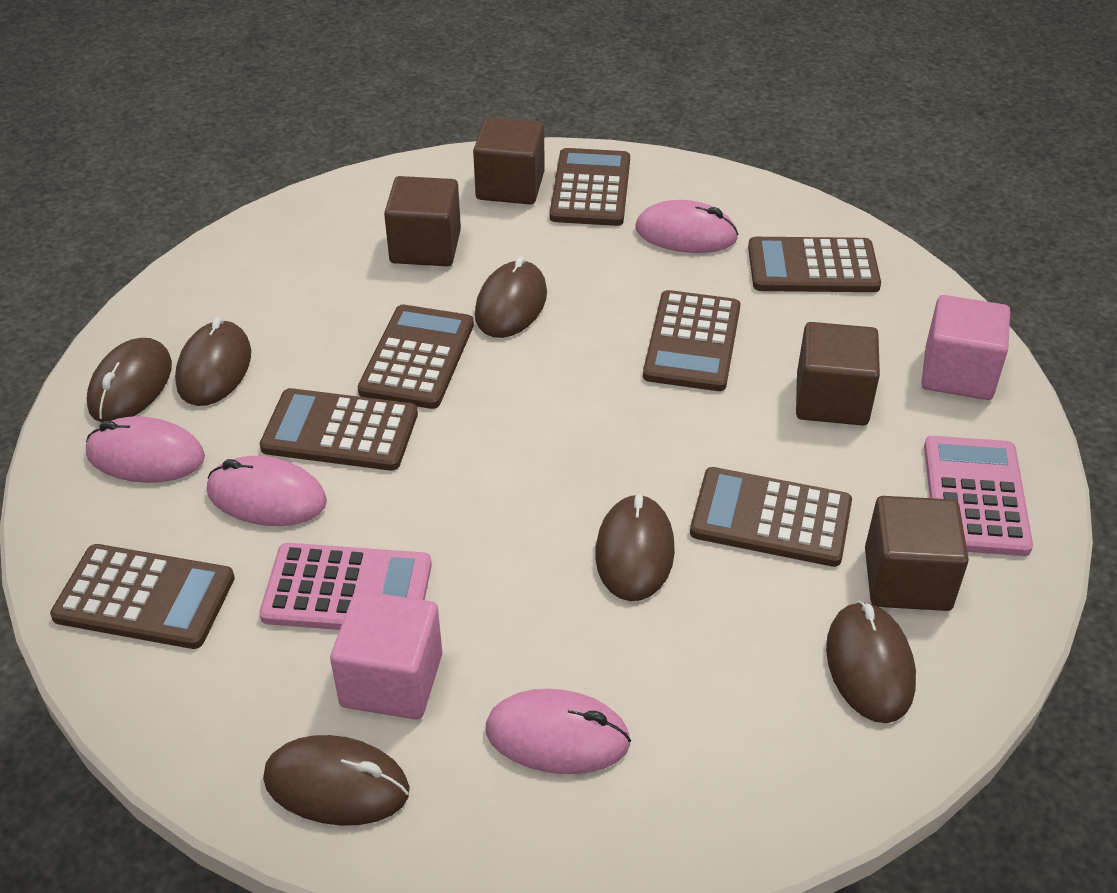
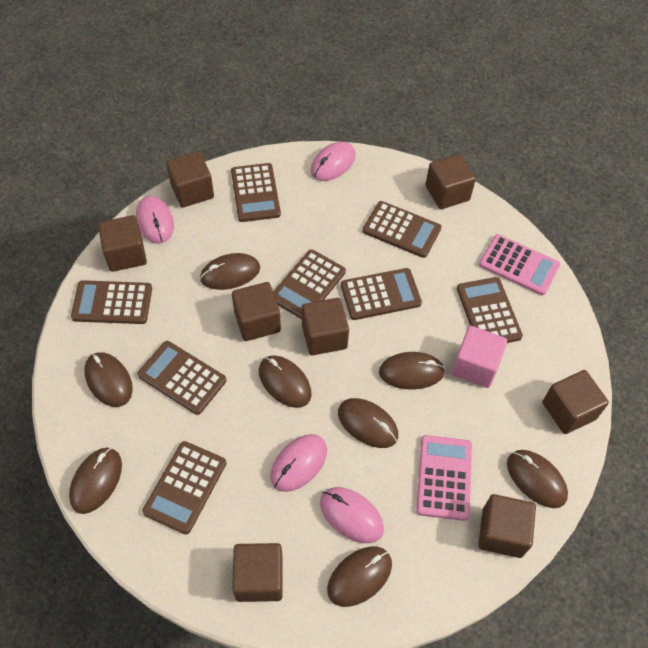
brown calculator: 7 -> 8
brown cube: 4 -> 8
brown mouse: 6 -> 8
pink cube: 2 -> 1

